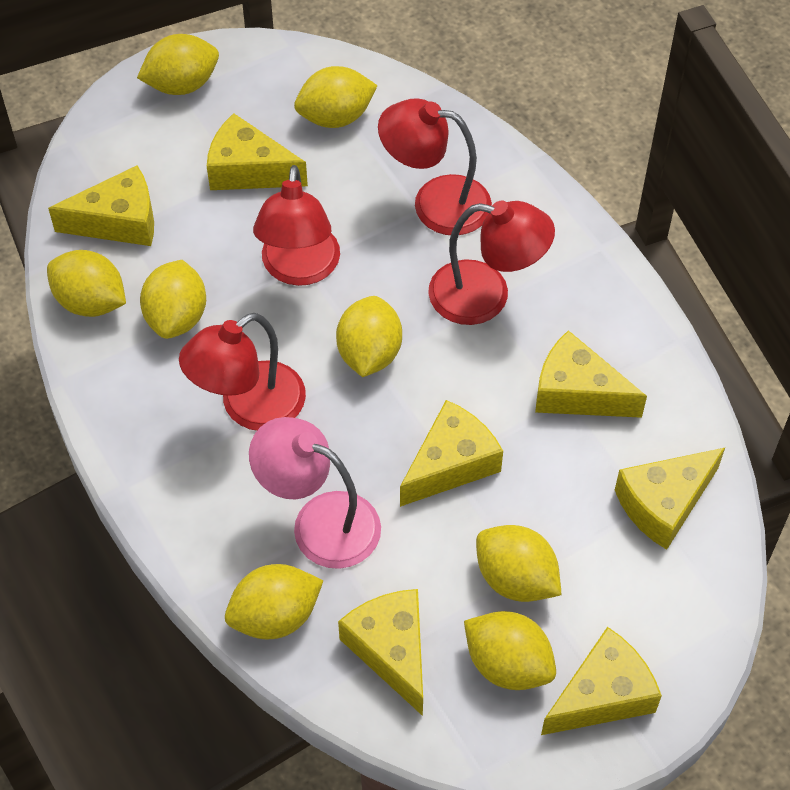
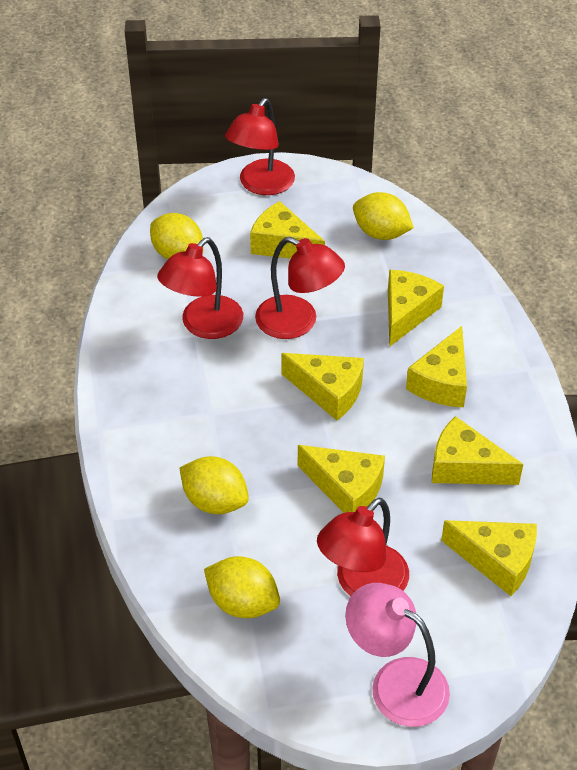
yellow lemon: 8 -> 4

